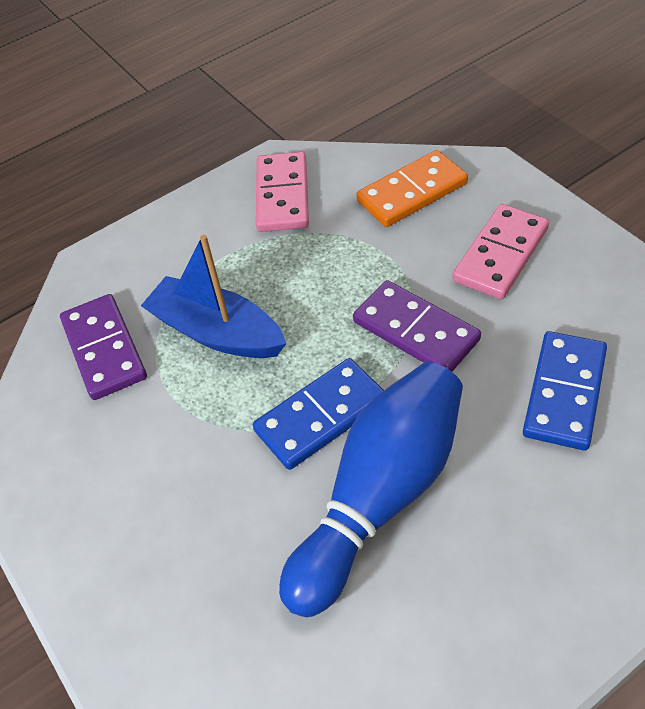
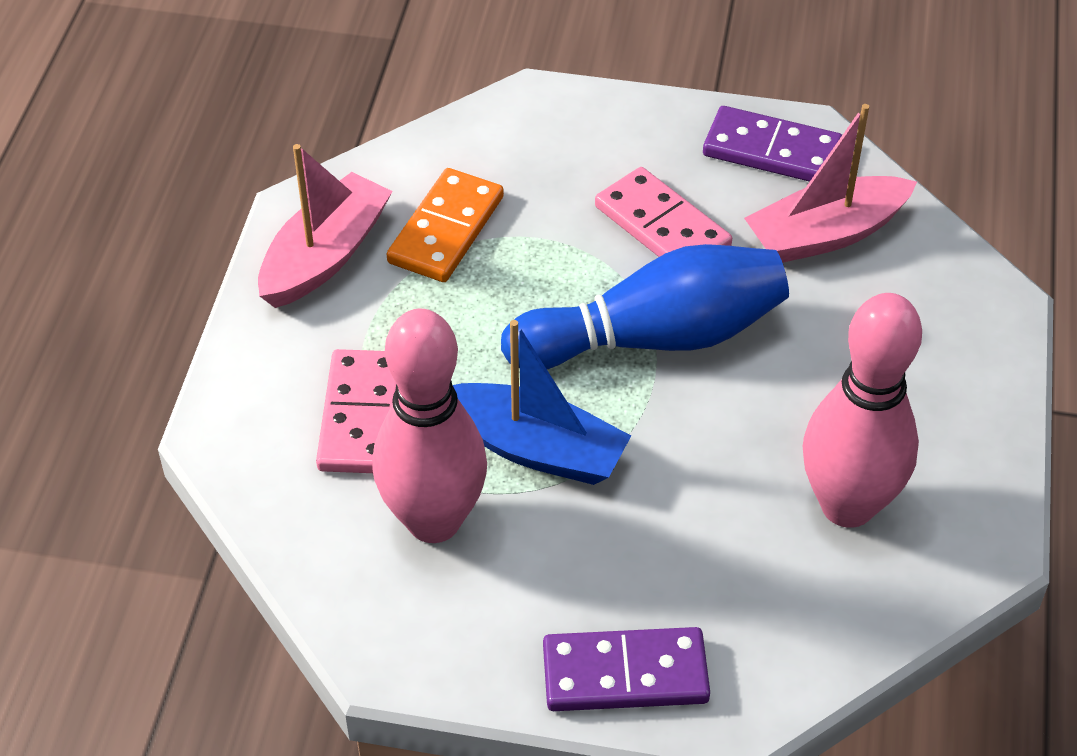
blue domino: 2 -> 0
pink boat: 0 -> 2
pink bowling pin: 0 -> 2

